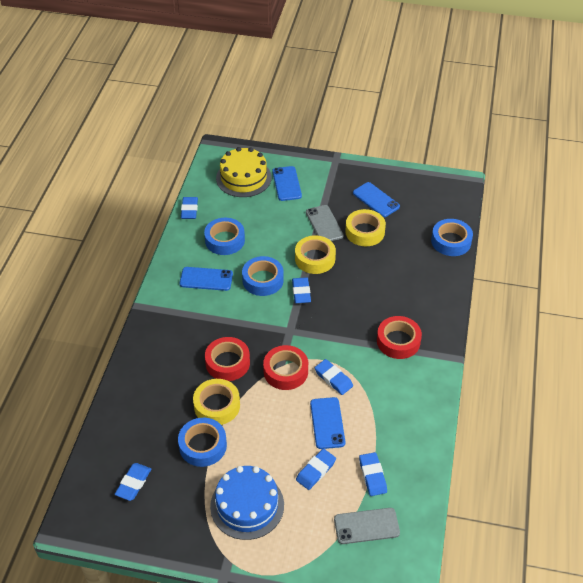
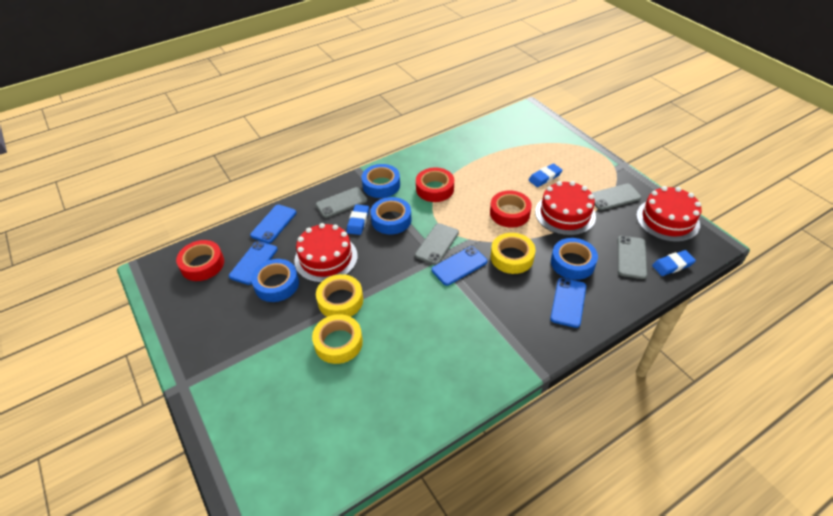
blue cake: 1 -> 0
blue eraser: 6 -> 3
grey phone: 2 -> 4
red cake: 0 -> 3
yellow cake: 1 -> 0

